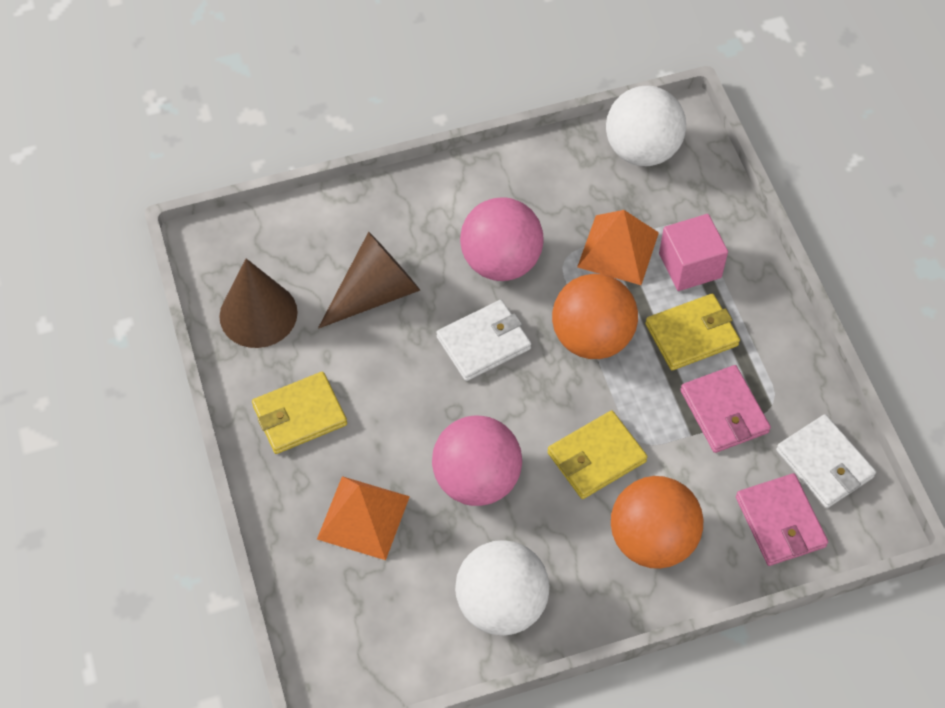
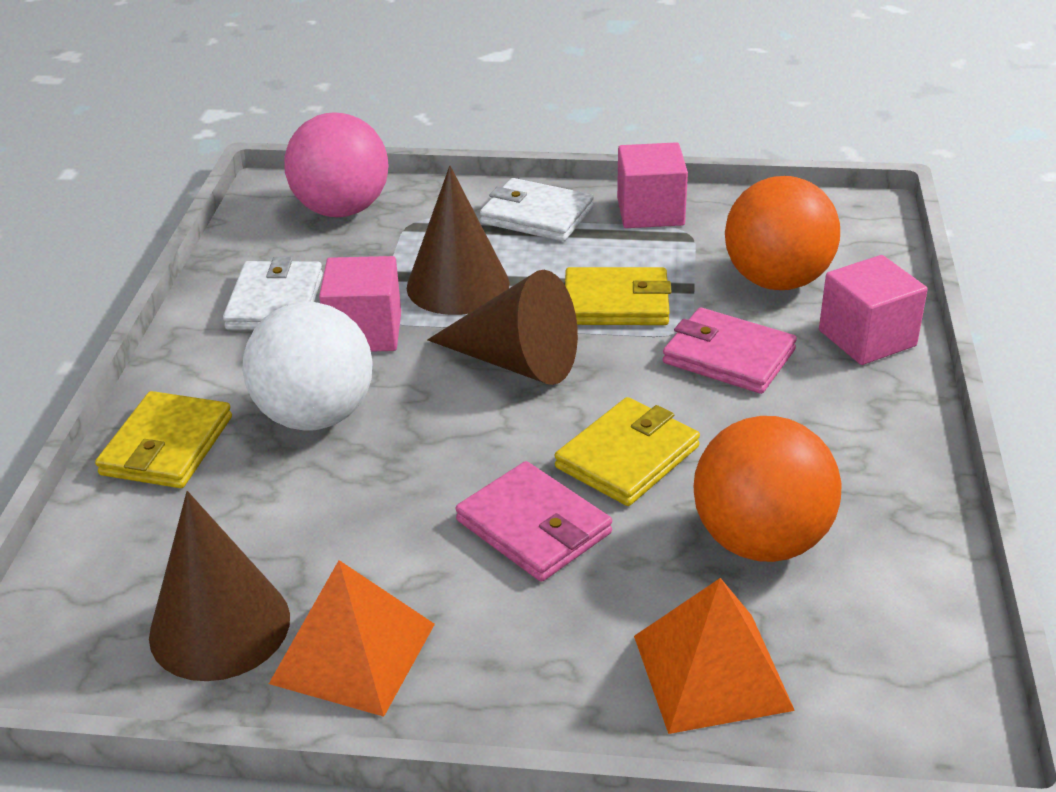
brown cone: 2 -> 3
pink ball: 2 -> 1
pink cube: 1 -> 3
white ball: 2 -> 1

